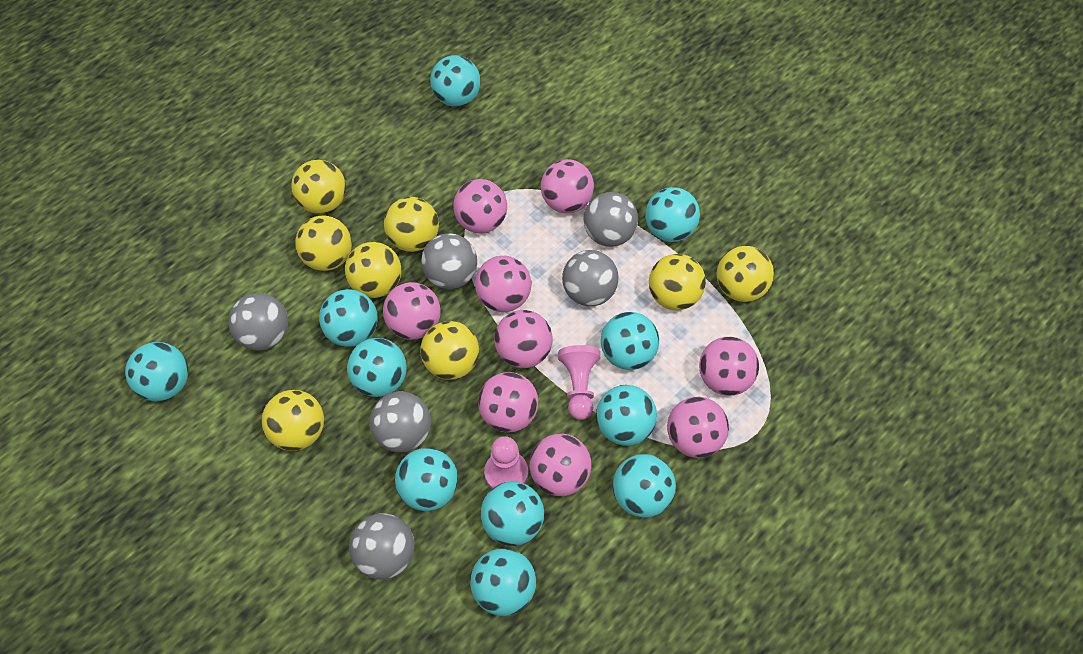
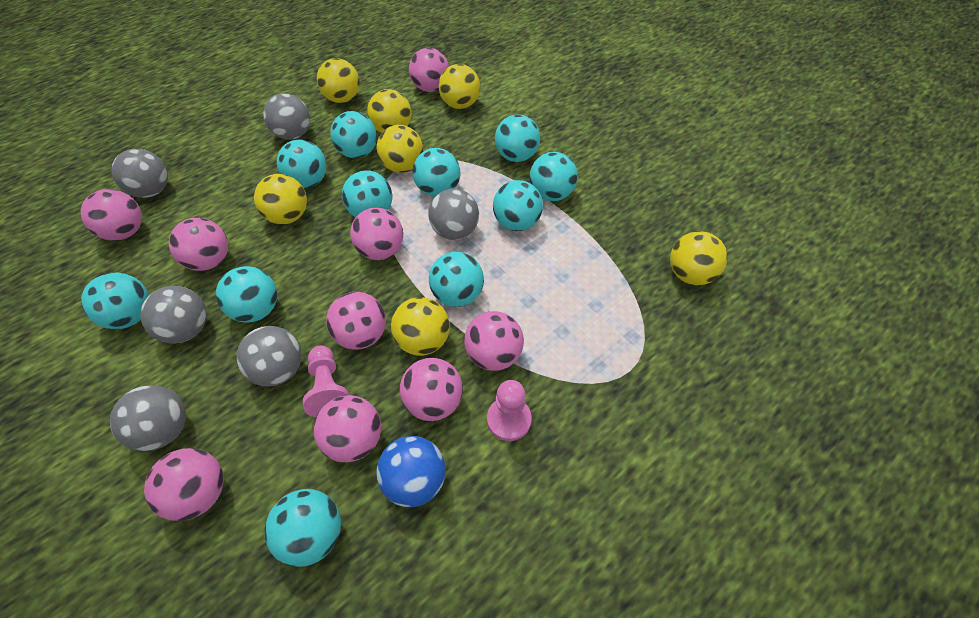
blue ball: 0 -> 1
yellow ball: 8 -> 7

